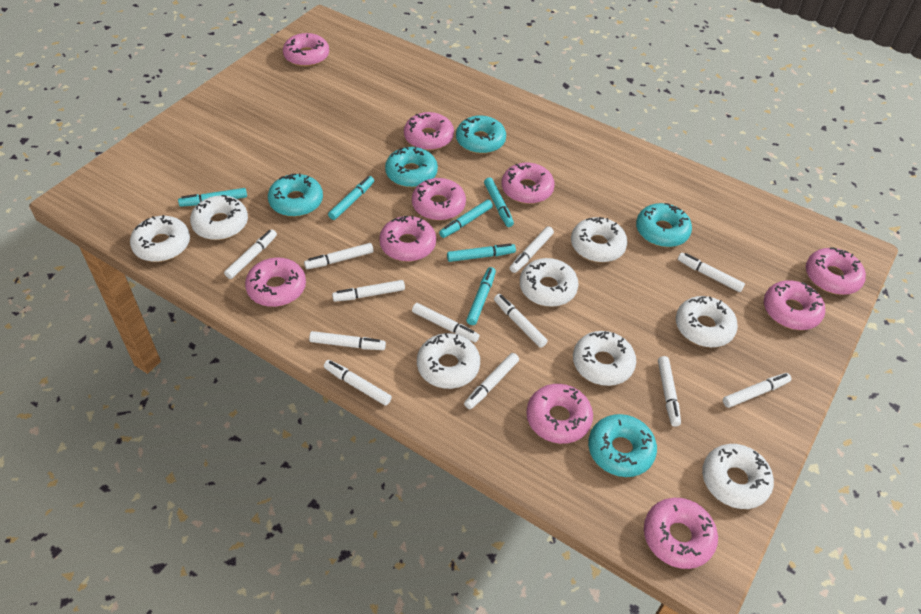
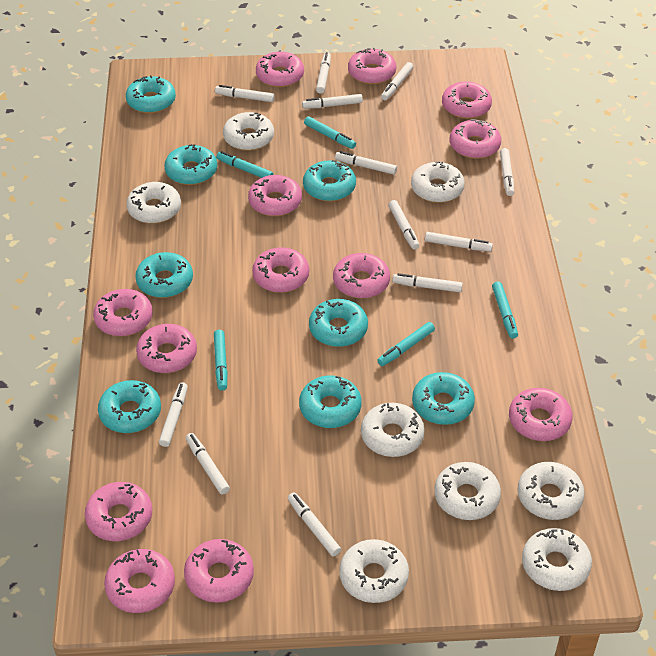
pink donut: 10 -> 13
turquoise donut: 5 -> 8
turquoise marker: 6 -> 5

